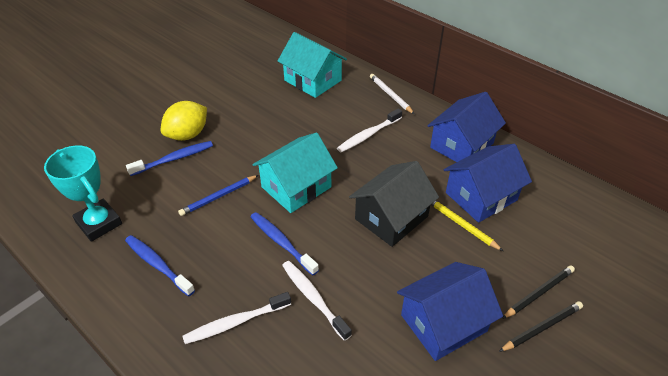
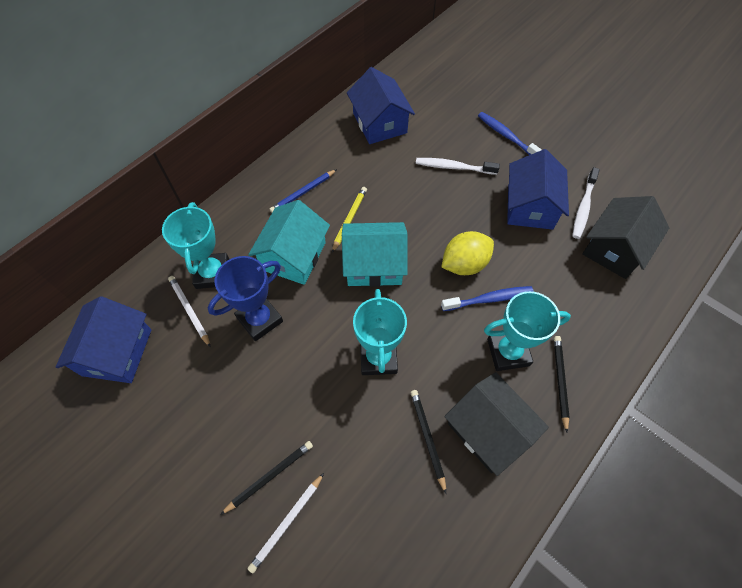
black house: 1 -> 2
black pencil: 2 -> 3
blue toothbrush: 3 -> 2
blue trophy: 0 -> 1
turquoise trophy: 1 -> 3
white pencil: 1 -> 2
white toothbrush: 3 -> 2

